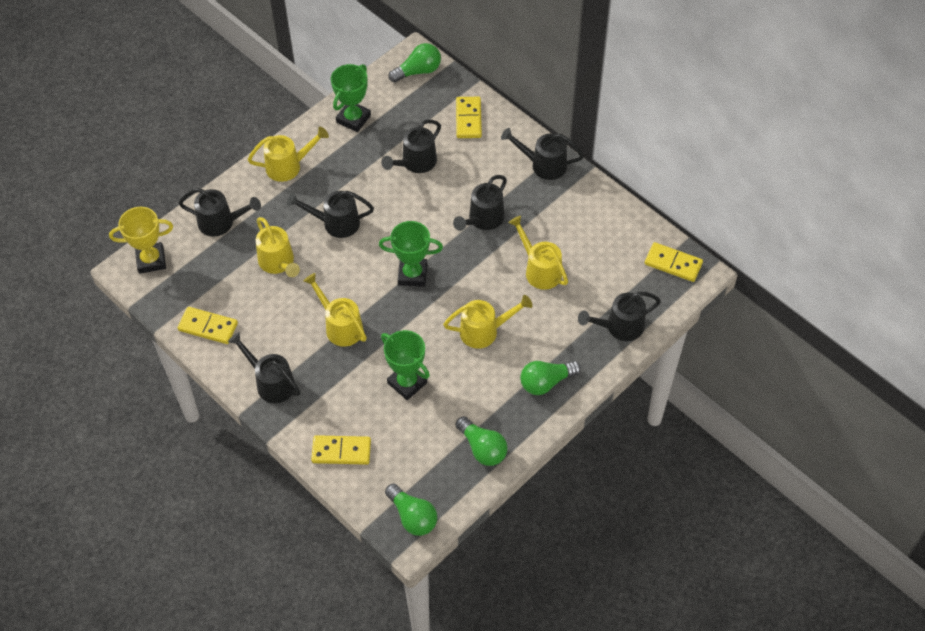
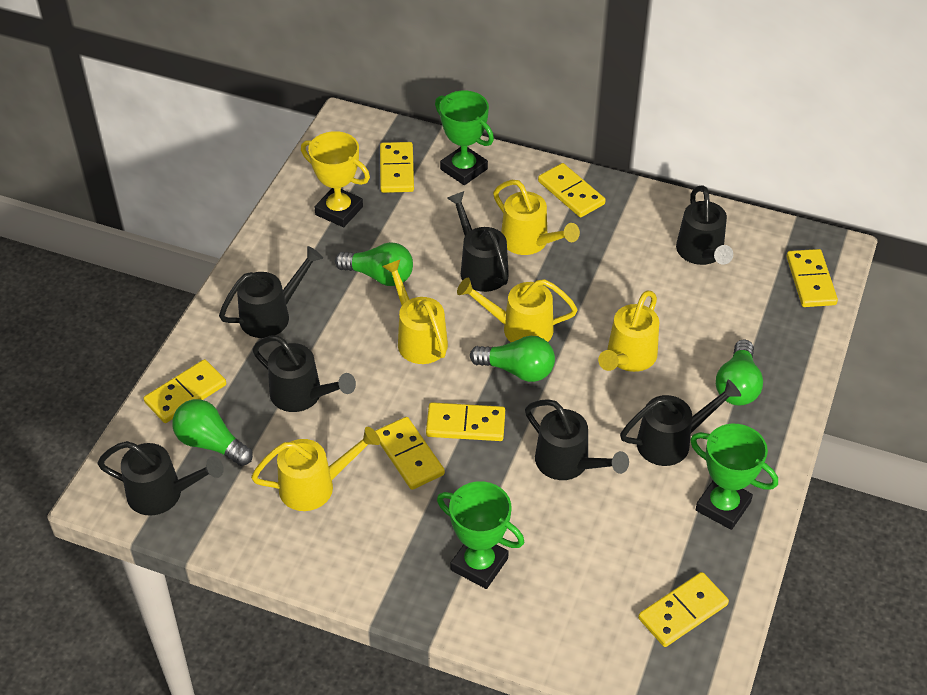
yellow domino: 4 -> 7

